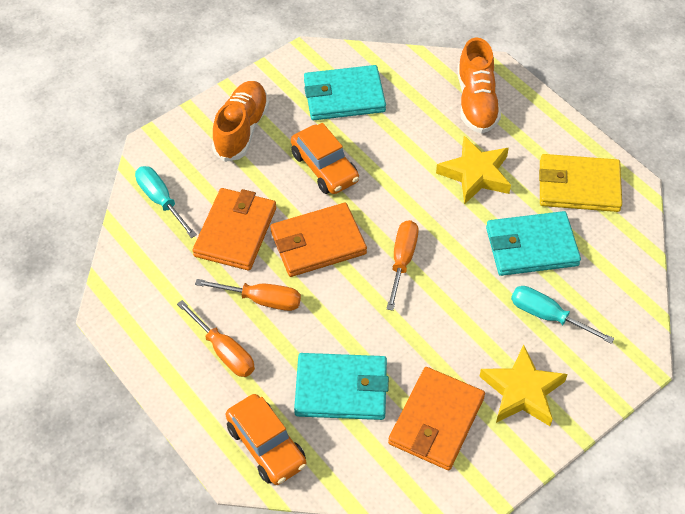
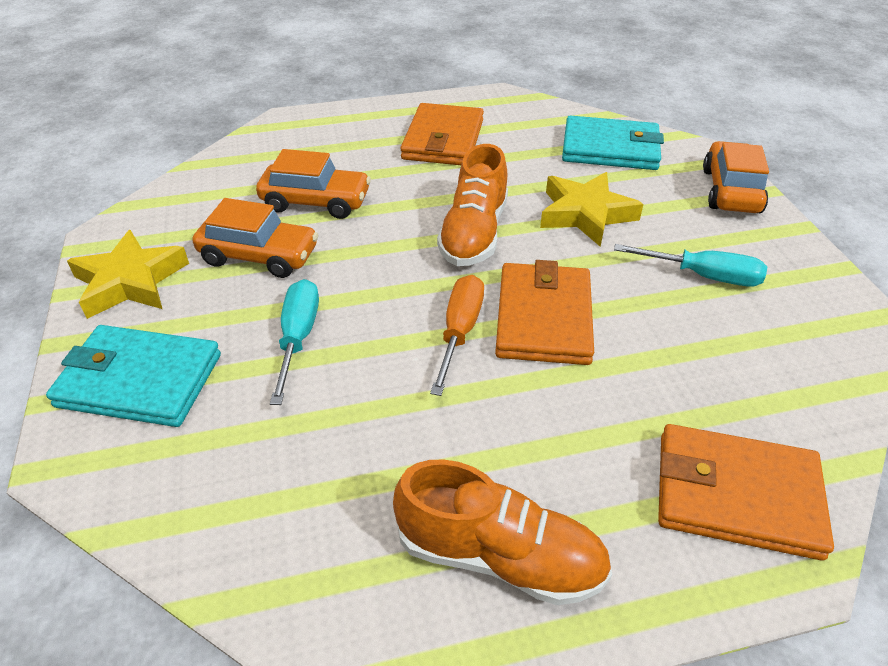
orange car: 2 -> 3
orange screwdriver: 3 -> 1
turquoise wallet: 3 -> 2
yellow wallet: 1 -> 0

